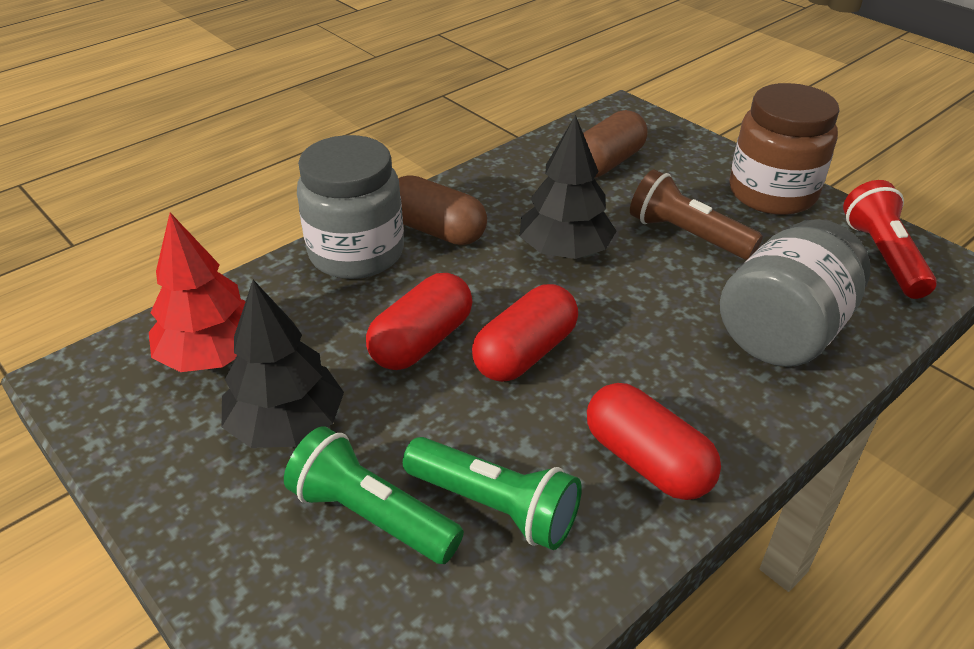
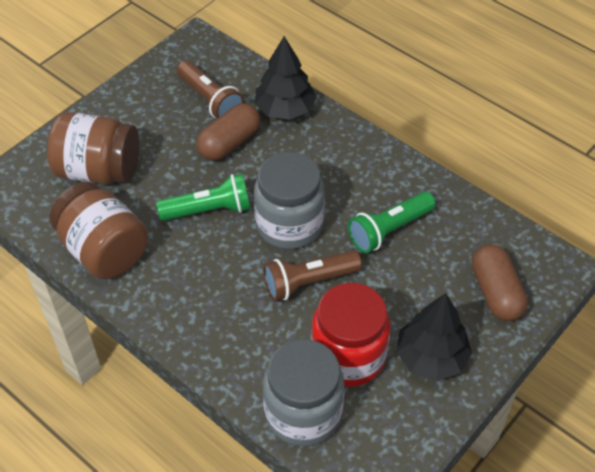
brown flashlight: 1 -> 2
brown jar: 1 -> 2
red capsule: 3 -> 0
red flashlight: 1 -> 0
red jar: 0 -> 1
red tree: 1 -> 0

